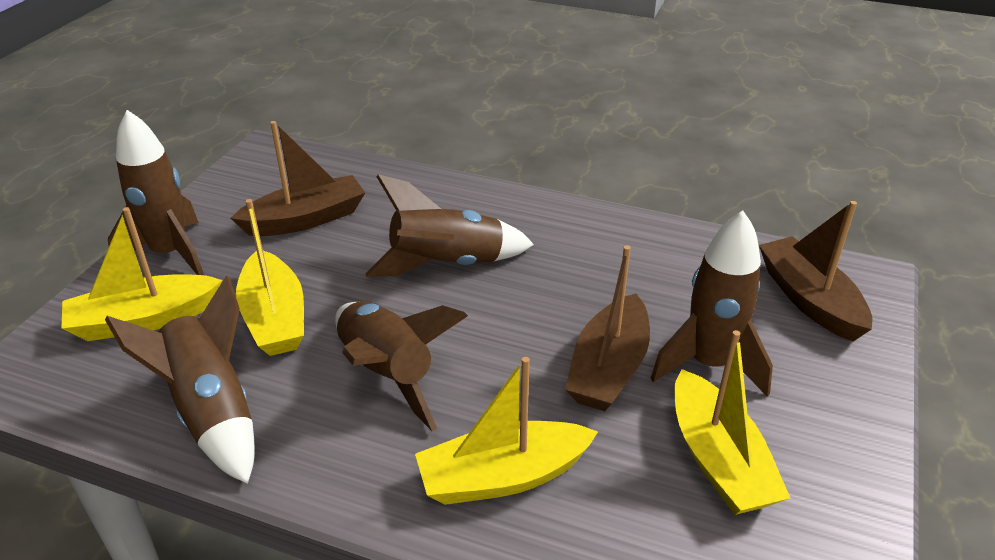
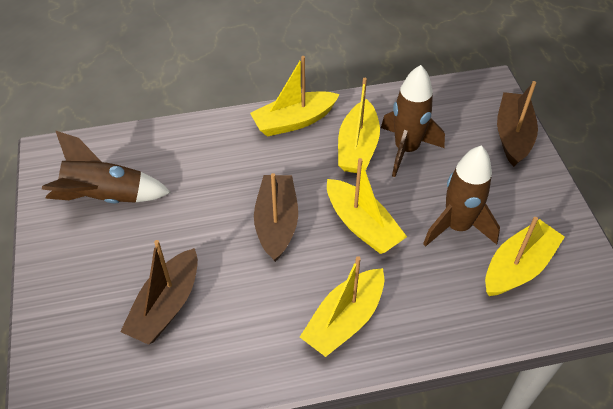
brown rocket: 5 -> 3
yellow boat: 4 -> 5

